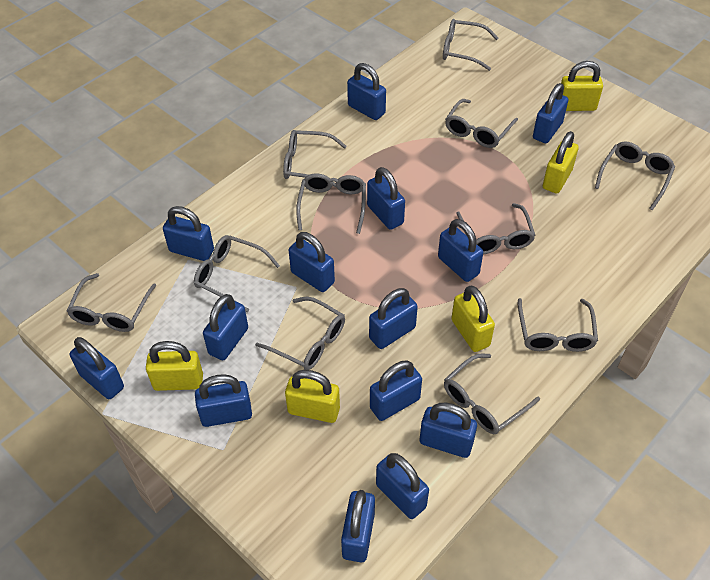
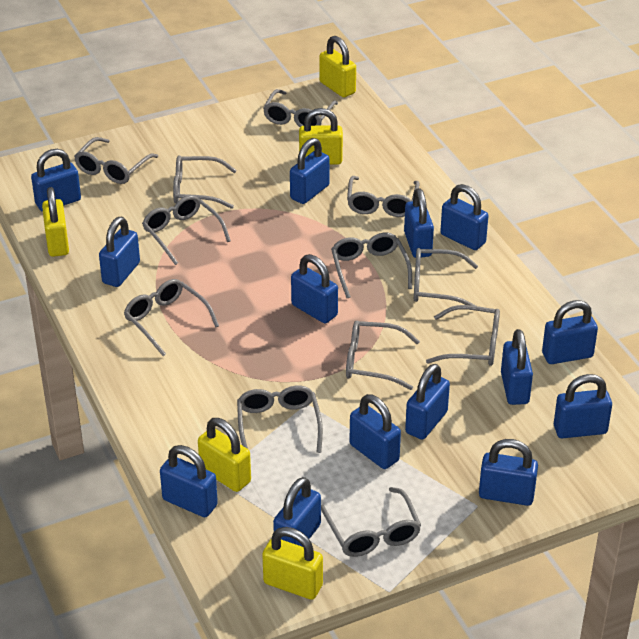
grey glasses: 11 -> 12

